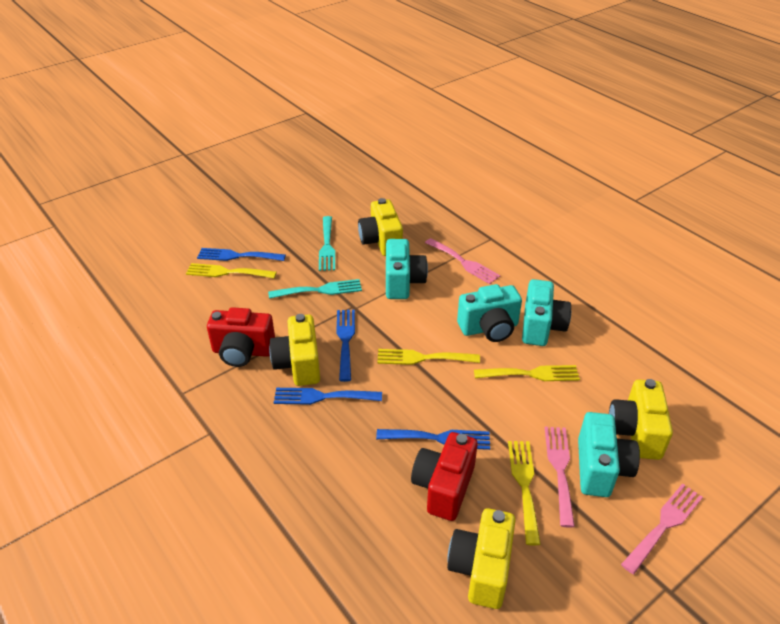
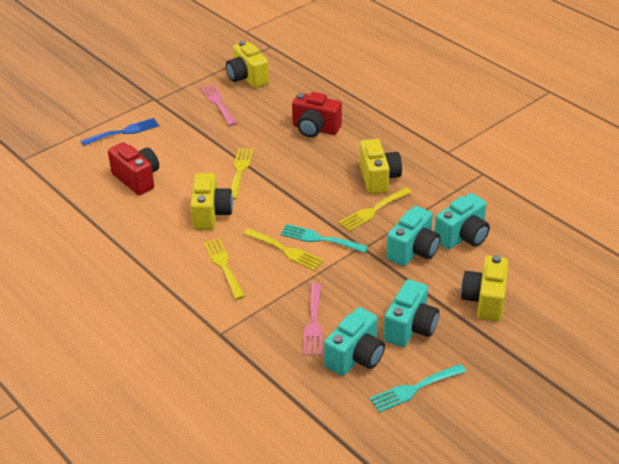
blue fork: 4 -> 1
pink fork: 3 -> 2

